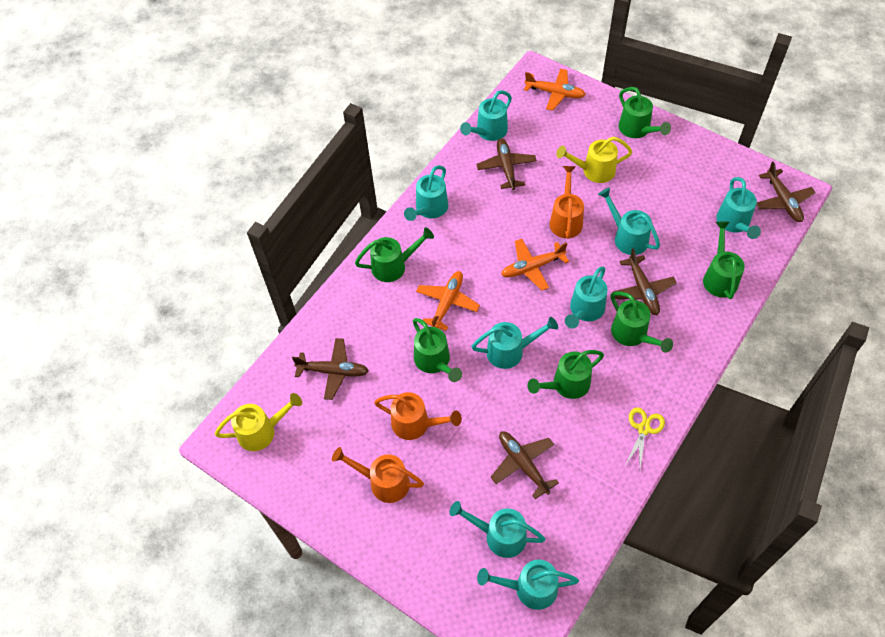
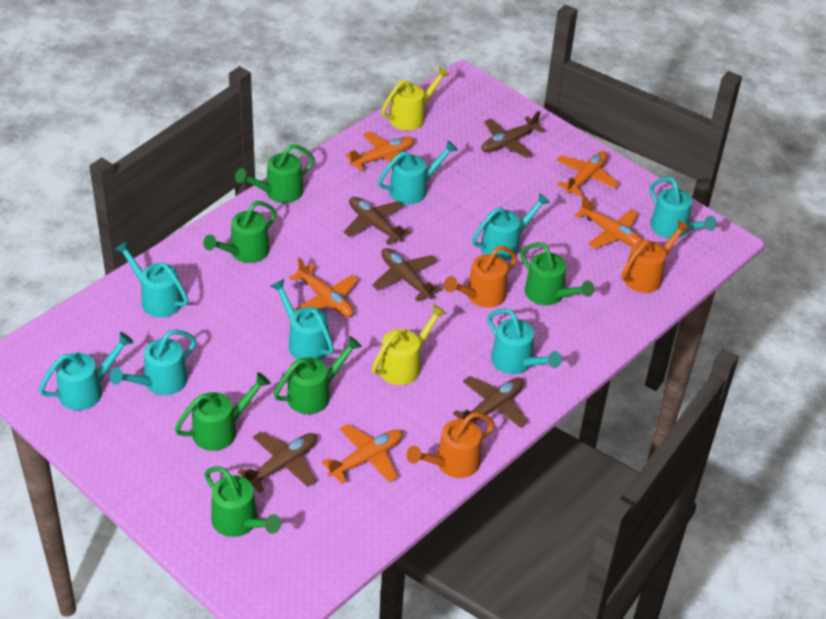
orange plane: 3 -> 5
yellow scissors: 1 -> 0

